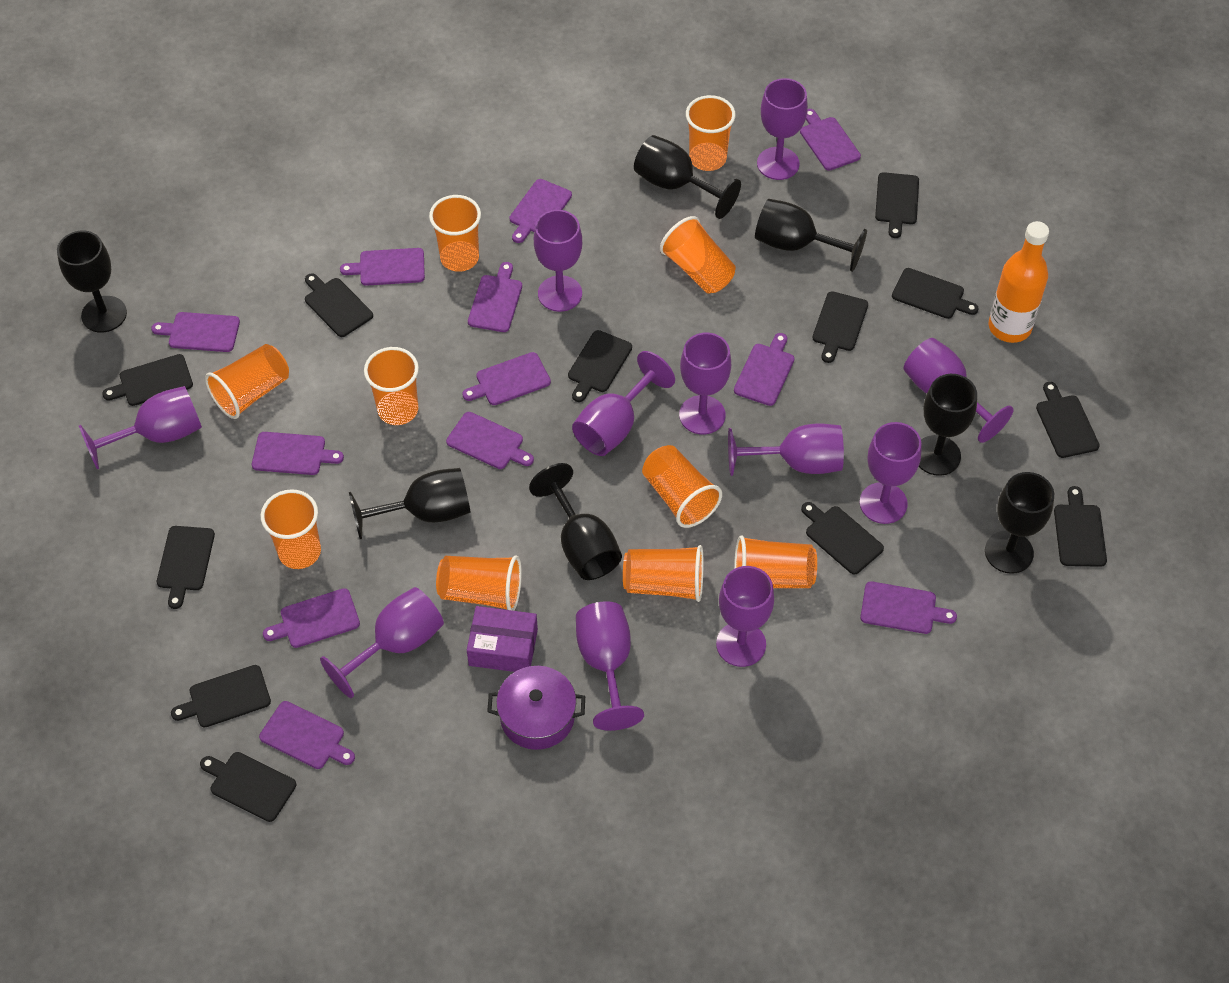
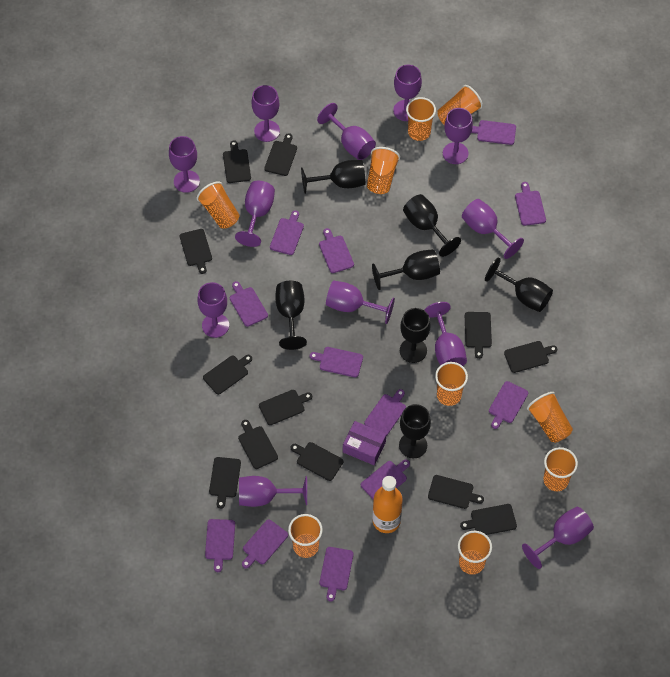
orange cup: 10 -> 9
purple goblet: 11 -> 12
purple pot: 1 -> 0

